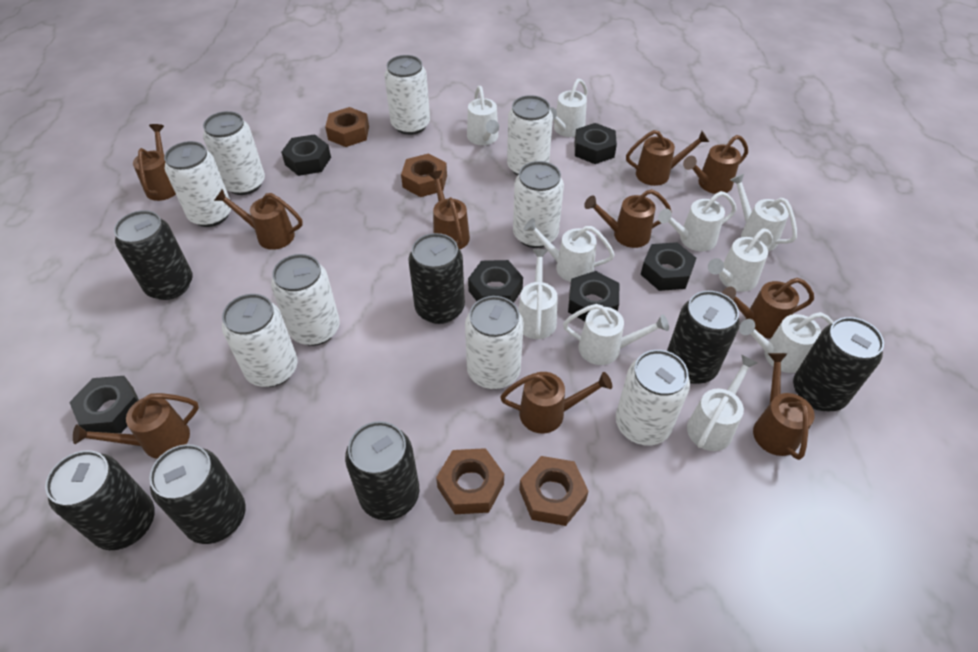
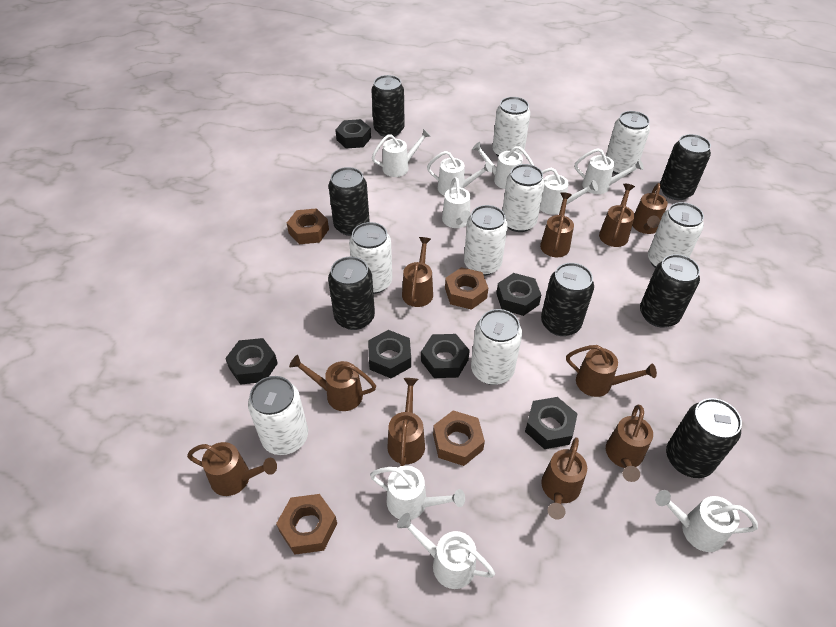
white can: 9 -> 8
white watering can: 10 -> 9

